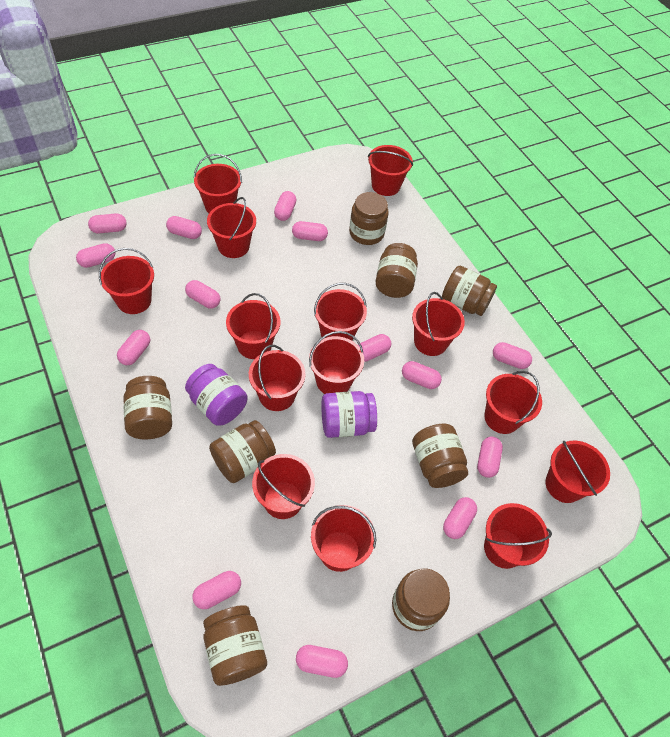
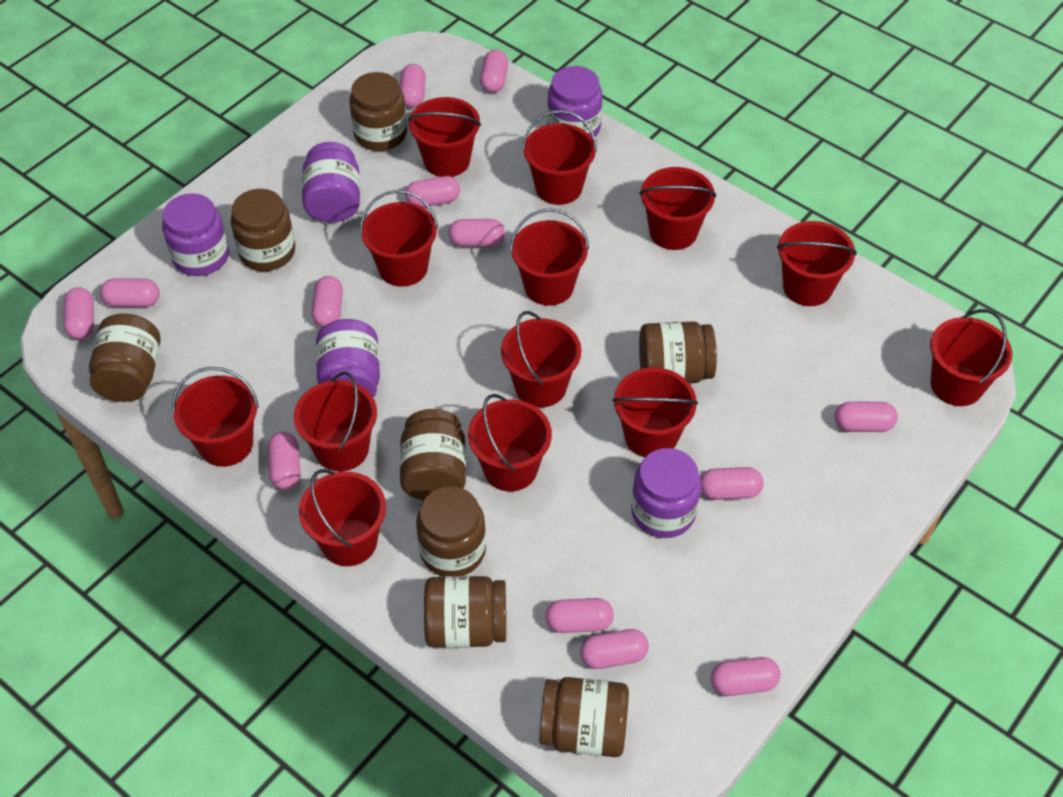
pink capsule: 14 -> 13
purple jar: 2 -> 5
red bucket: 14 -> 13

